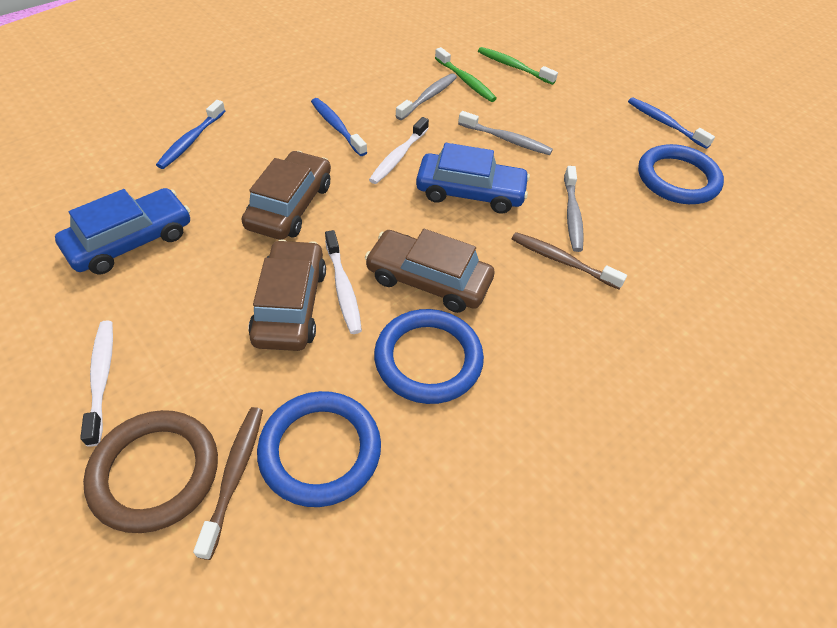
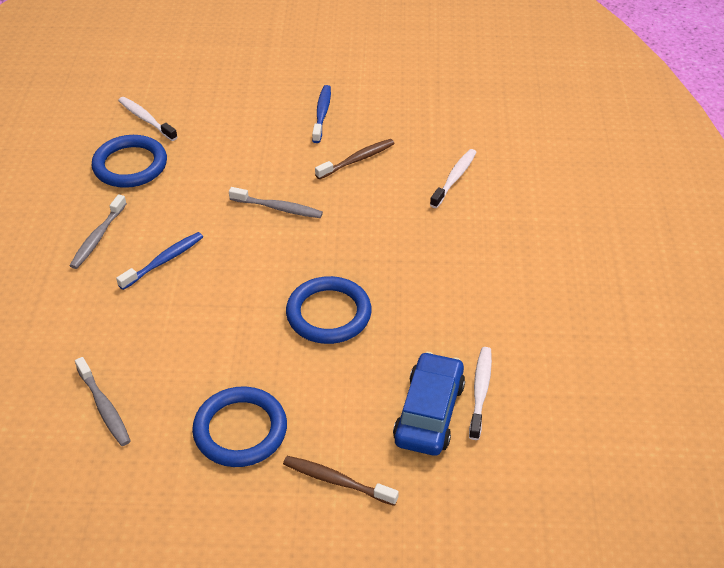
blue car: 2 -> 1
blue toothbrush: 3 -> 2
brown car: 3 -> 0
brown ring: 1 -> 0
green toothbrush: 2 -> 0

